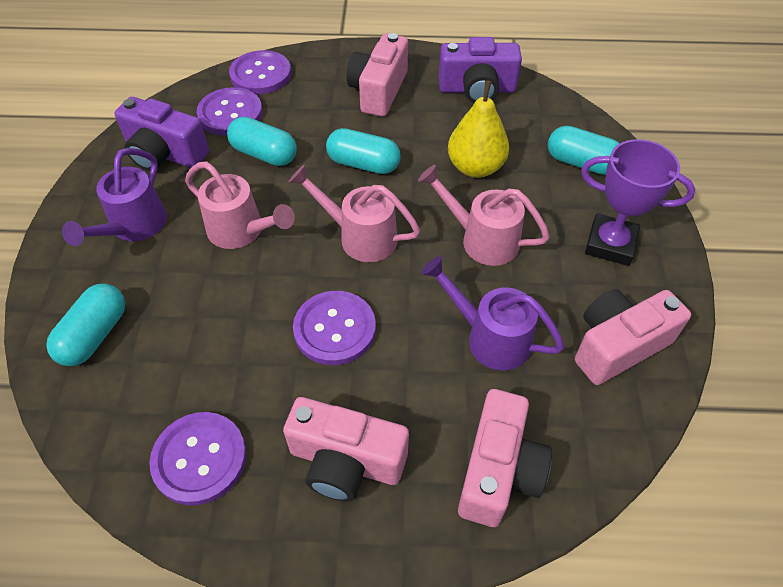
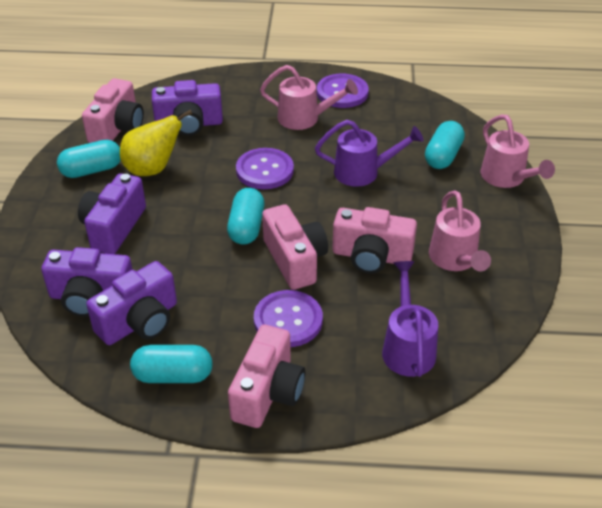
purple button: 4 -> 3
purple camera: 2 -> 4
purple trophy: 1 -> 0

